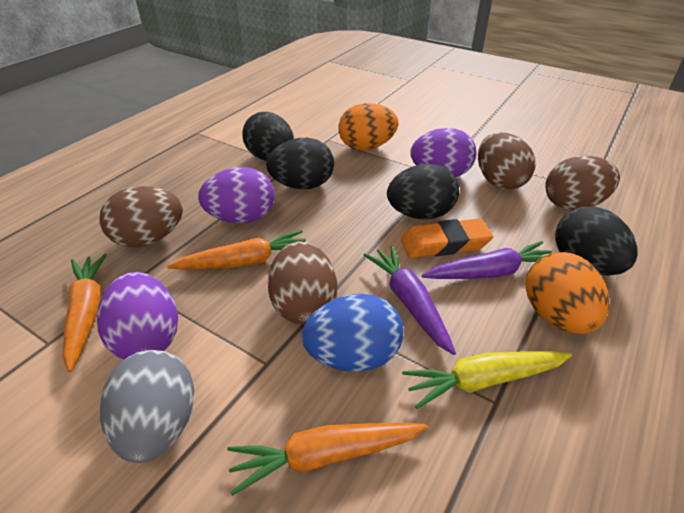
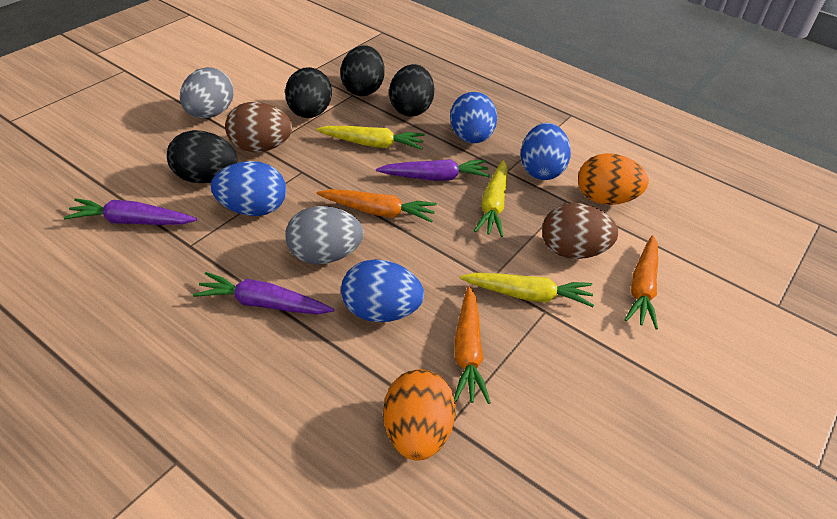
blue egg: 1 -> 4
brown egg: 4 -> 2
grey egg: 1 -> 2
orange eraser: 1 -> 0
purple carrot: 2 -> 3
purple egg: 3 -> 0
yellow carrot: 1 -> 3

